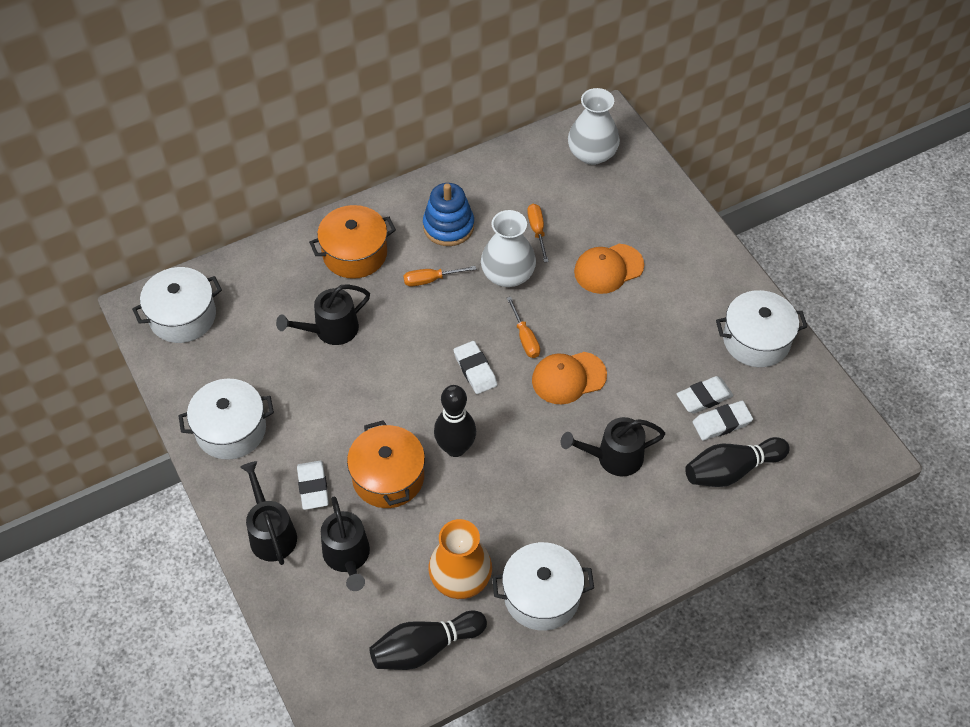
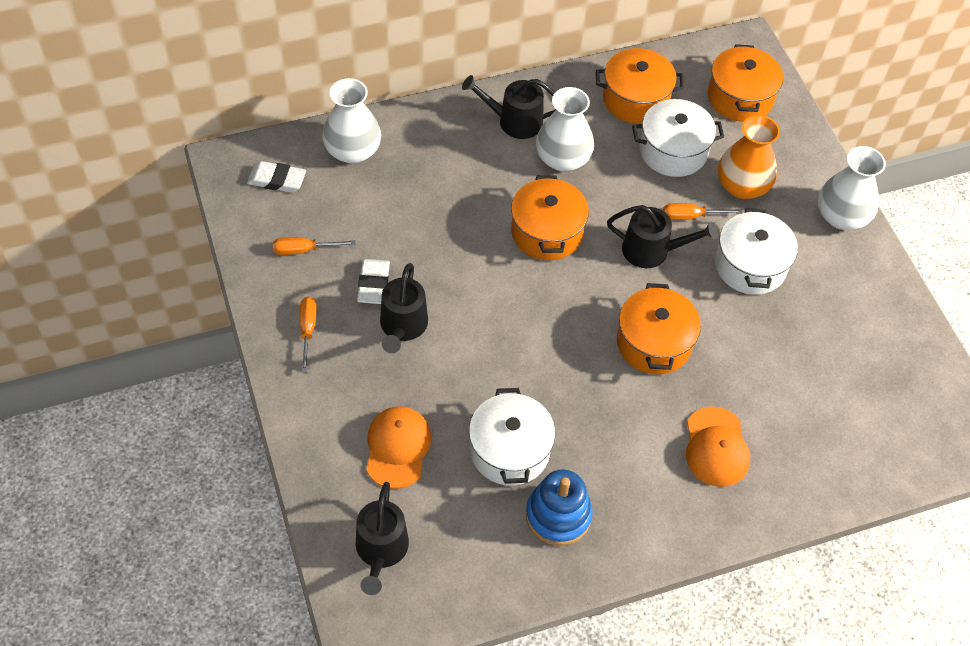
black bowling pin: 3 -> 0
orange pot: 2 -> 4
white eraser: 4 -> 2
white pot: 4 -> 3
white vase: 2 -> 3

